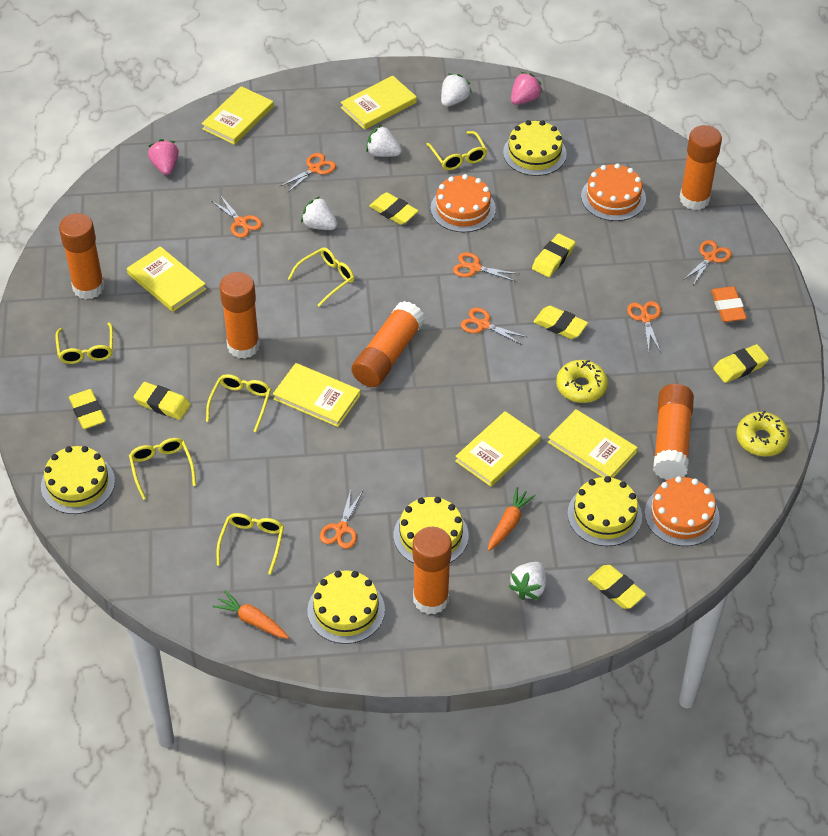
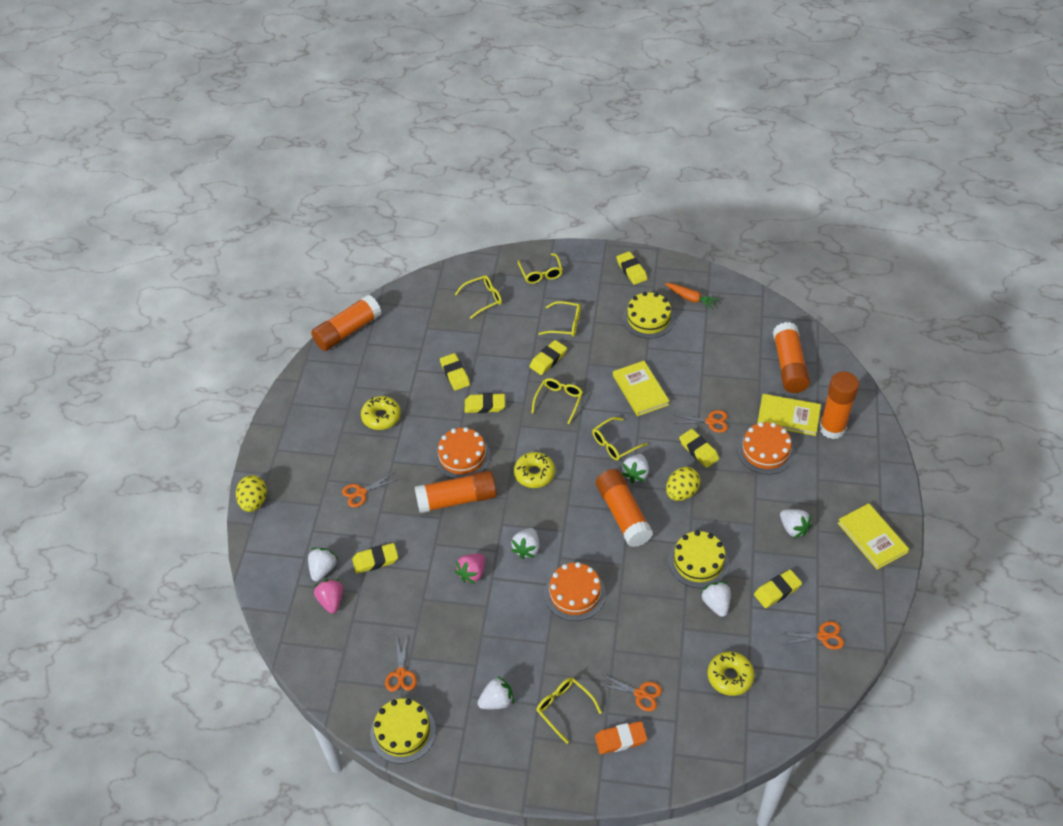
orange carrot: 2 -> 1
orange glue stick: 6 -> 5
orange scissors: 7 -> 5
white strawberry: 4 -> 6
yellow book: 6 -> 3
yellow cake: 5 -> 3
yellow donut: 2 -> 3
yellow egg: 0 -> 2

